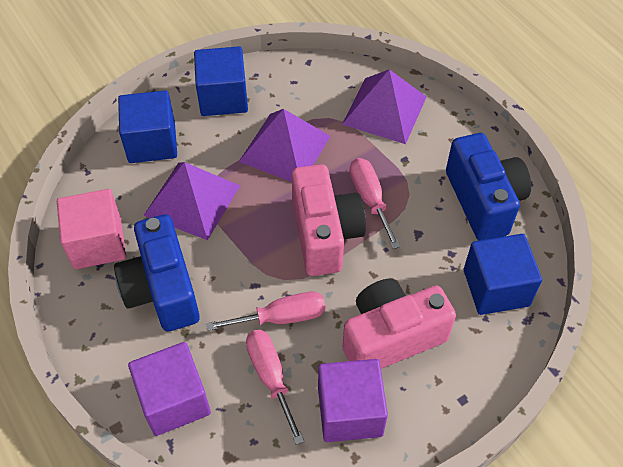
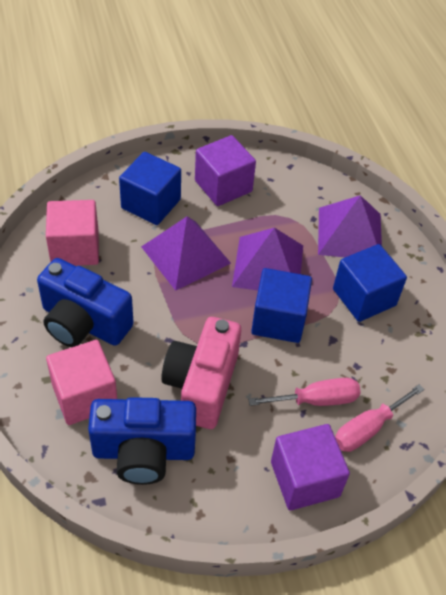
pink camera: 2 -> 1
pink cube: 1 -> 2
pink screwdriver: 3 -> 2

